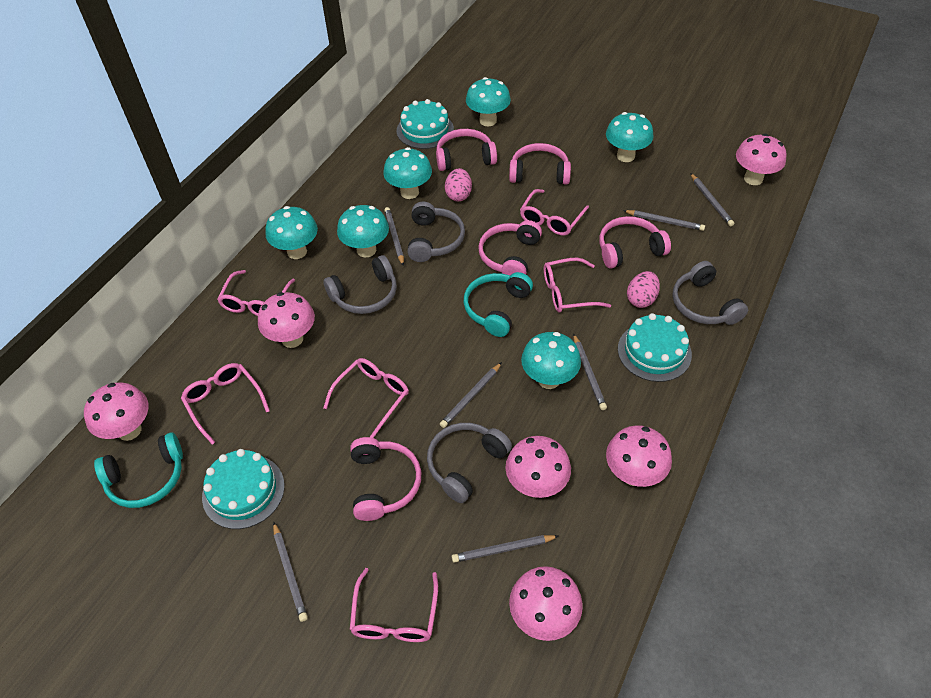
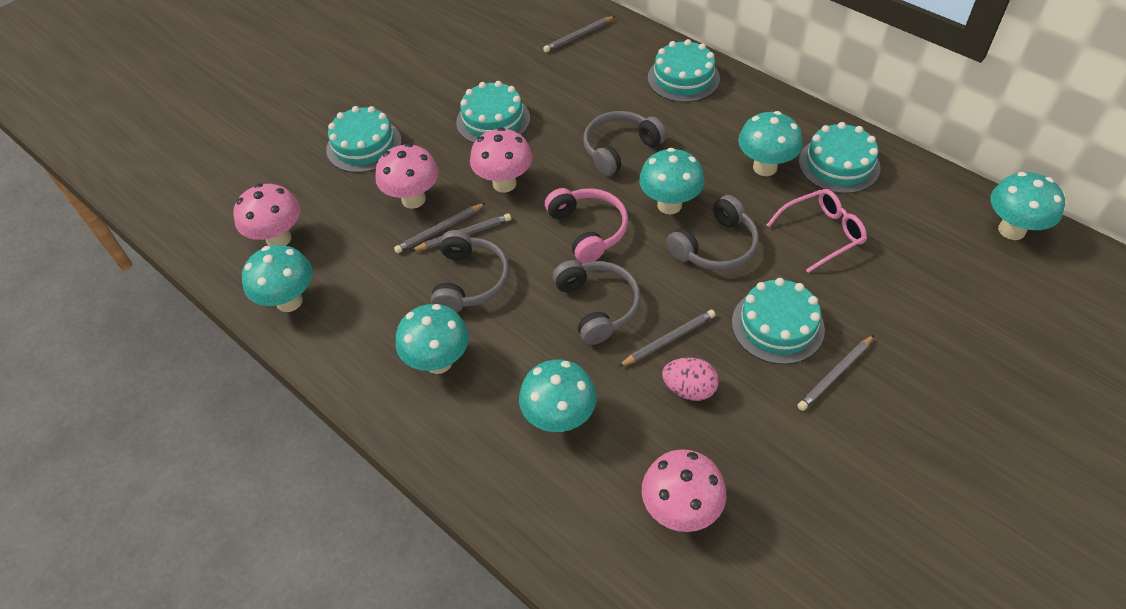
grey pencil: 7 -> 5
pink egg: 2 -> 1
pink glasses: 6 -> 1
pink headphones: 5 -> 1
pink mushroom: 6 -> 4
turquoise cake: 3 -> 5
turquoise headphones: 2 -> 0

